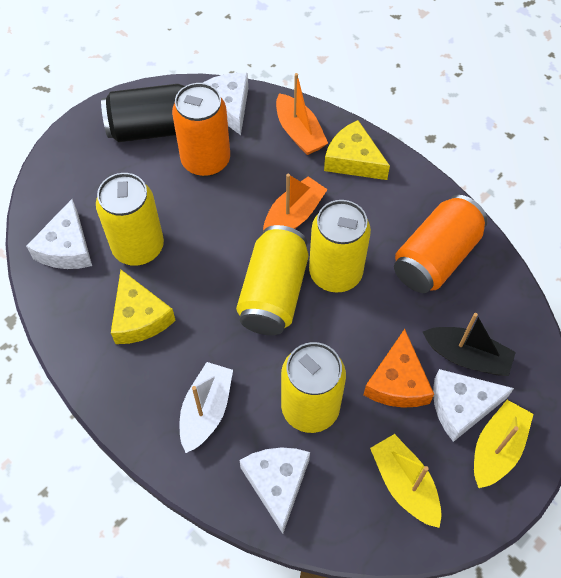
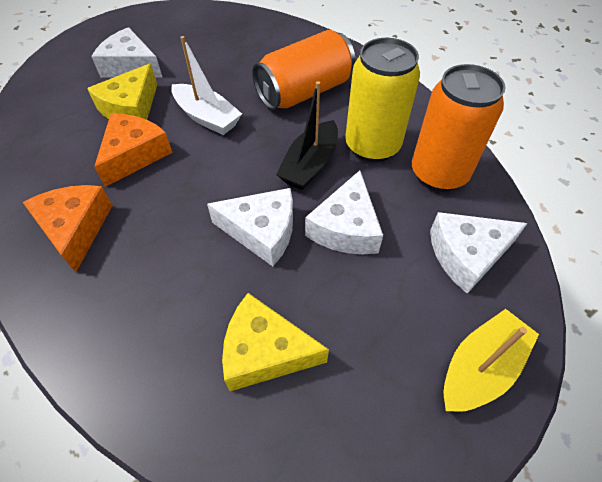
black can: 1 -> 0
orange boat: 2 -> 0
orange cheese: 1 -> 2
yellow boat: 2 -> 1
yellow can: 4 -> 1

